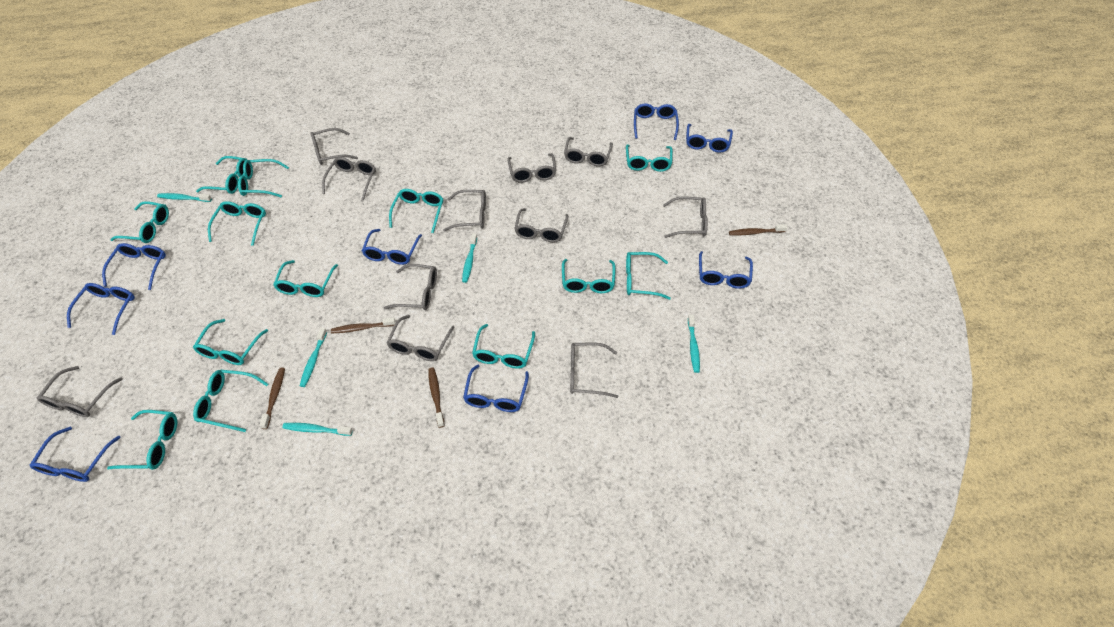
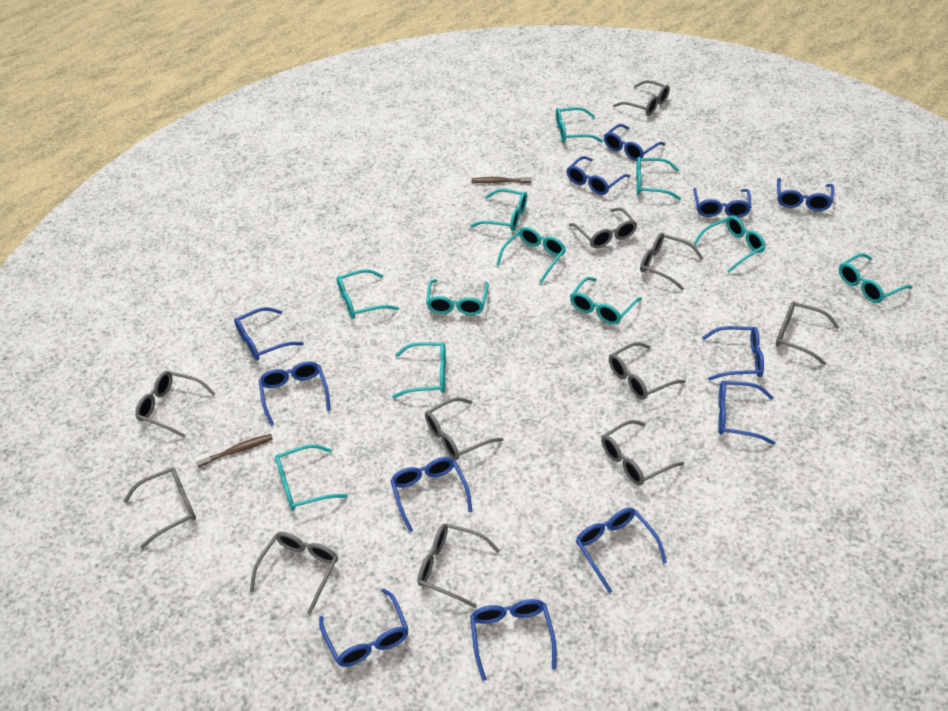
blue glasses: 8 -> 12
brown toothbrush: 4 -> 2
turquoise glasses: 13 -> 11
turquoise toothbrush: 5 -> 0

